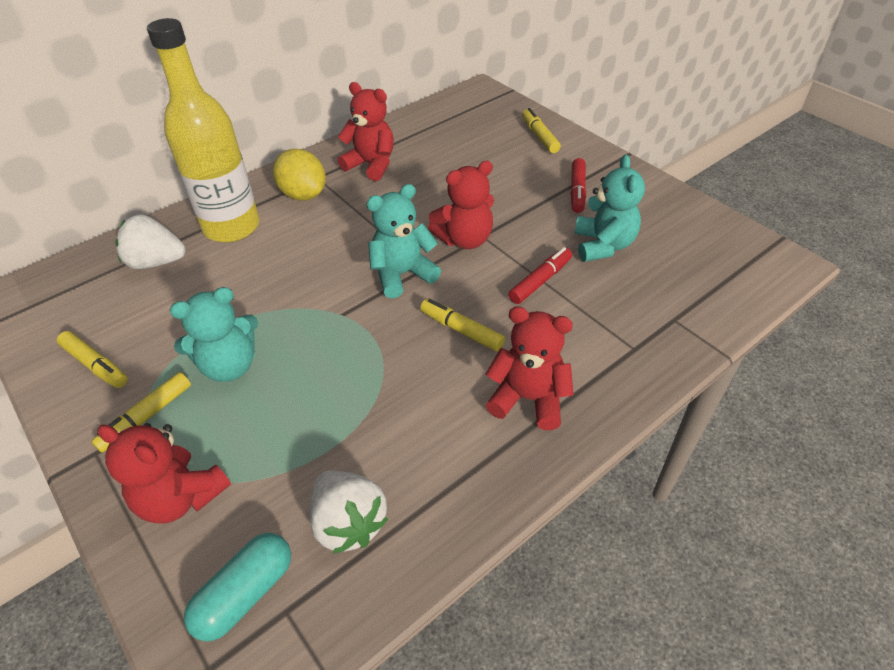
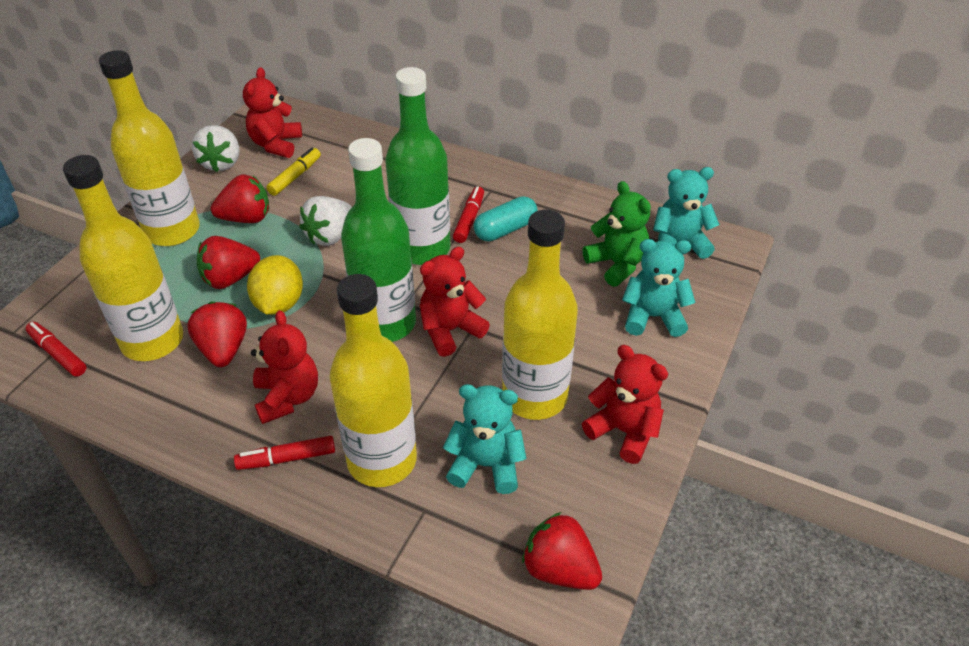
green bottle: 0 -> 2
green teddy bear: 0 -> 1
red marker: 2 -> 3
red strawberry: 0 -> 4
yellow bottle: 1 -> 4
yellow marker: 4 -> 1

